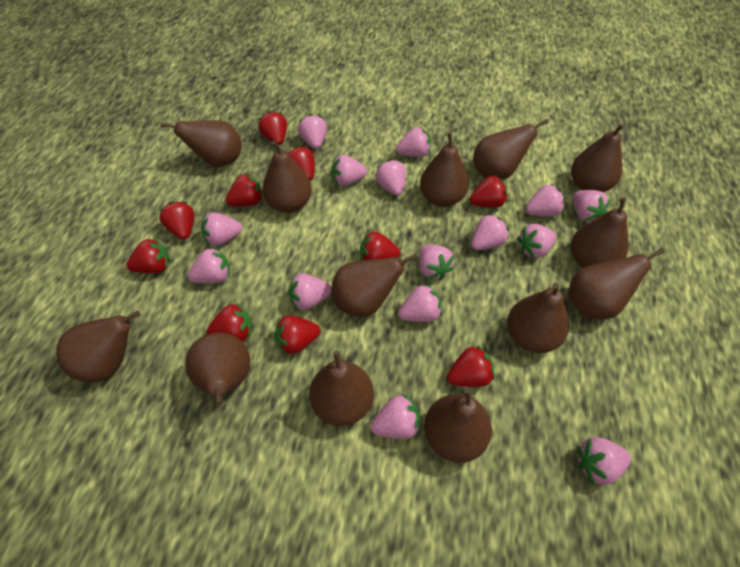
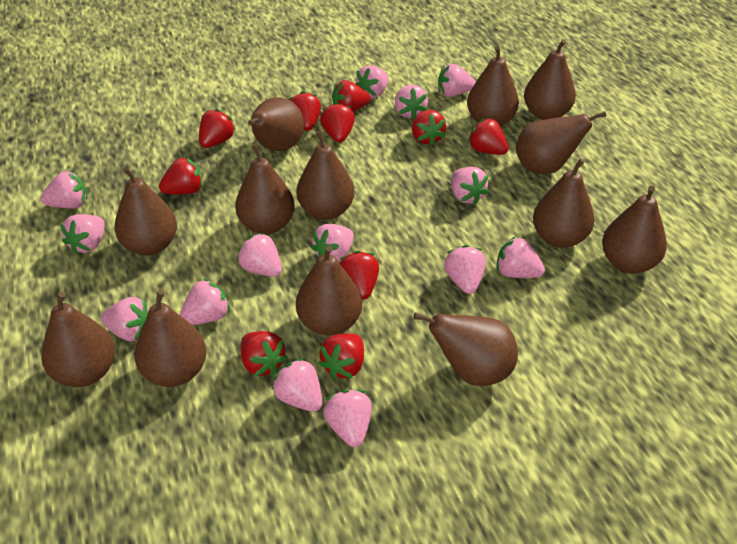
pink strawberry: 15 -> 14

